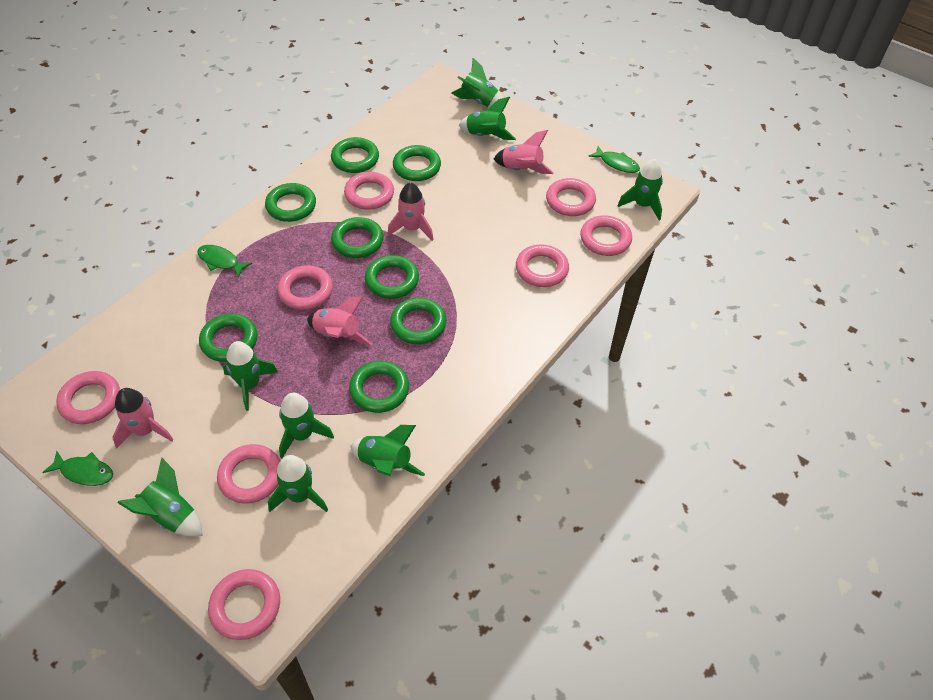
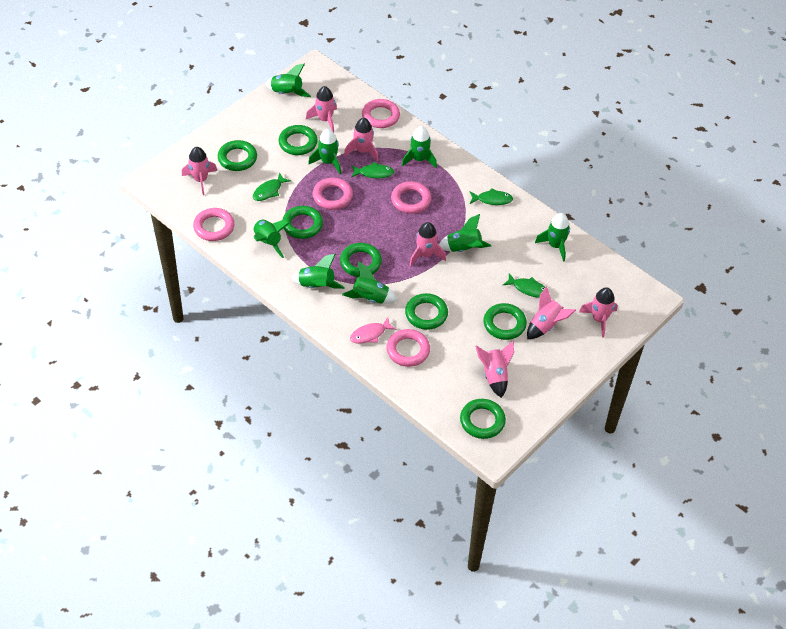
green fish: 3 -> 4
green ring: 8 -> 7
pink fish: 0 -> 1
pink ring: 8 -> 5
pink rocket: 4 -> 7

